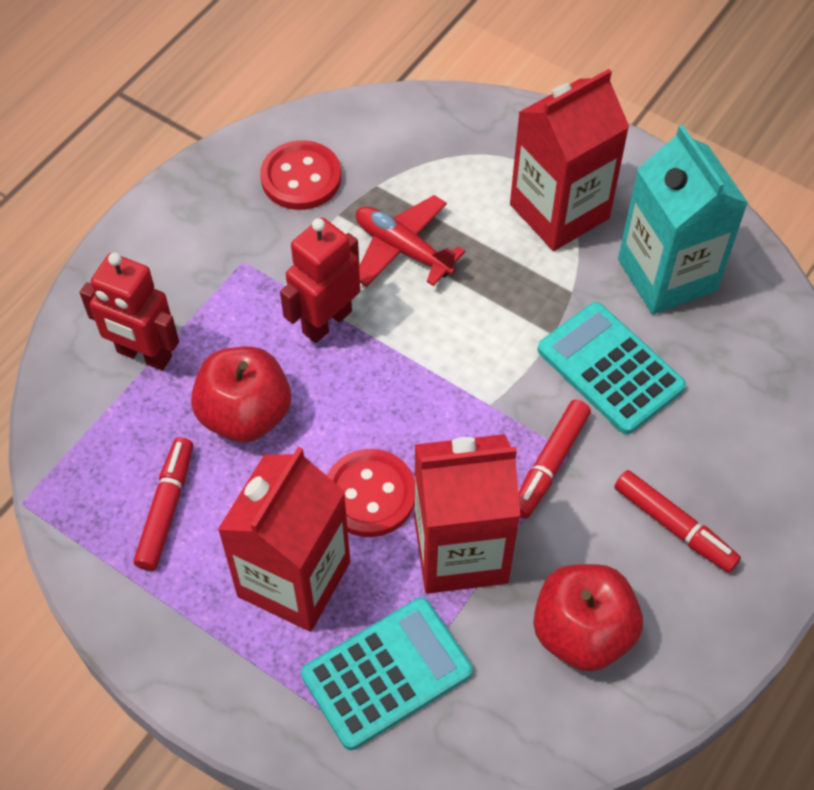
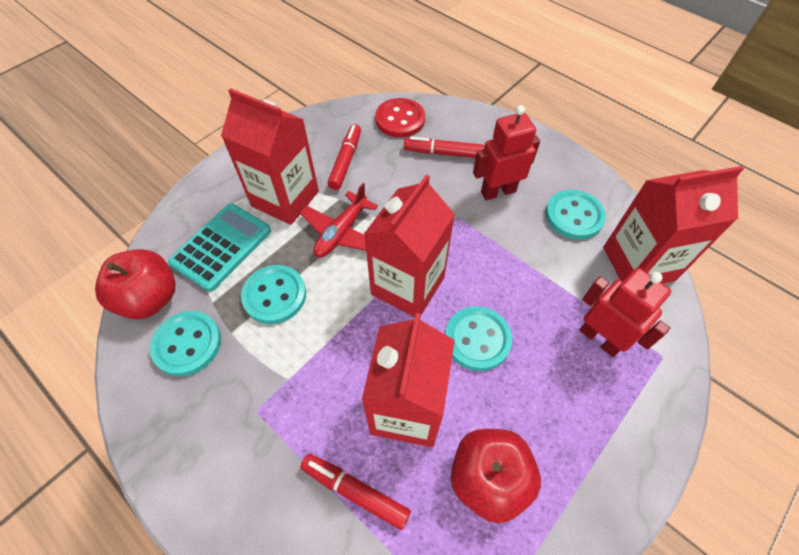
red button: 2 -> 1
red carton: 3 -> 4
turquoise button: 0 -> 4
turquoise calculator: 2 -> 1
turquoise carton: 1 -> 0

